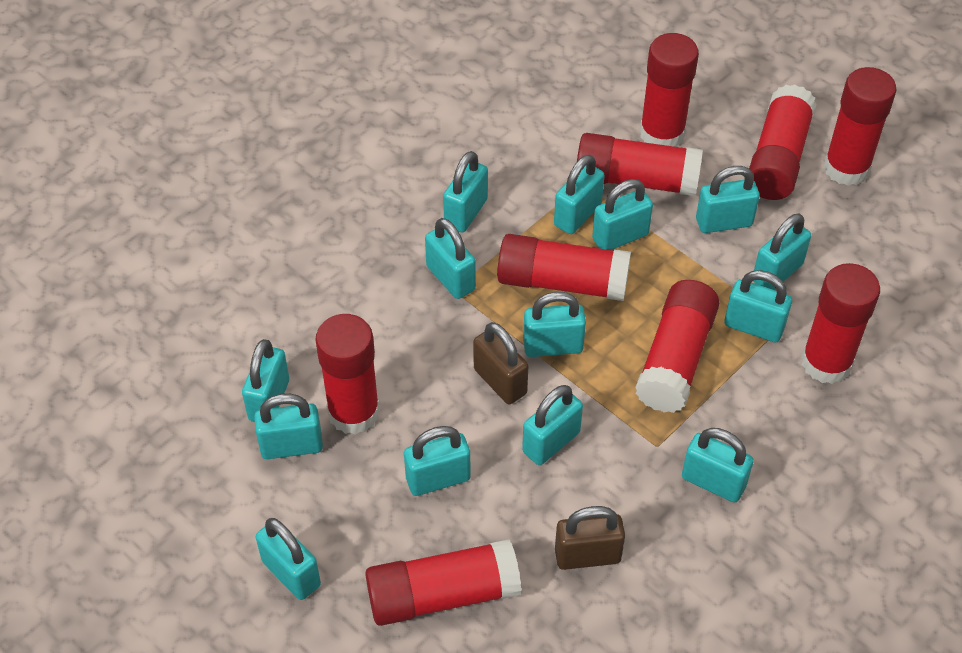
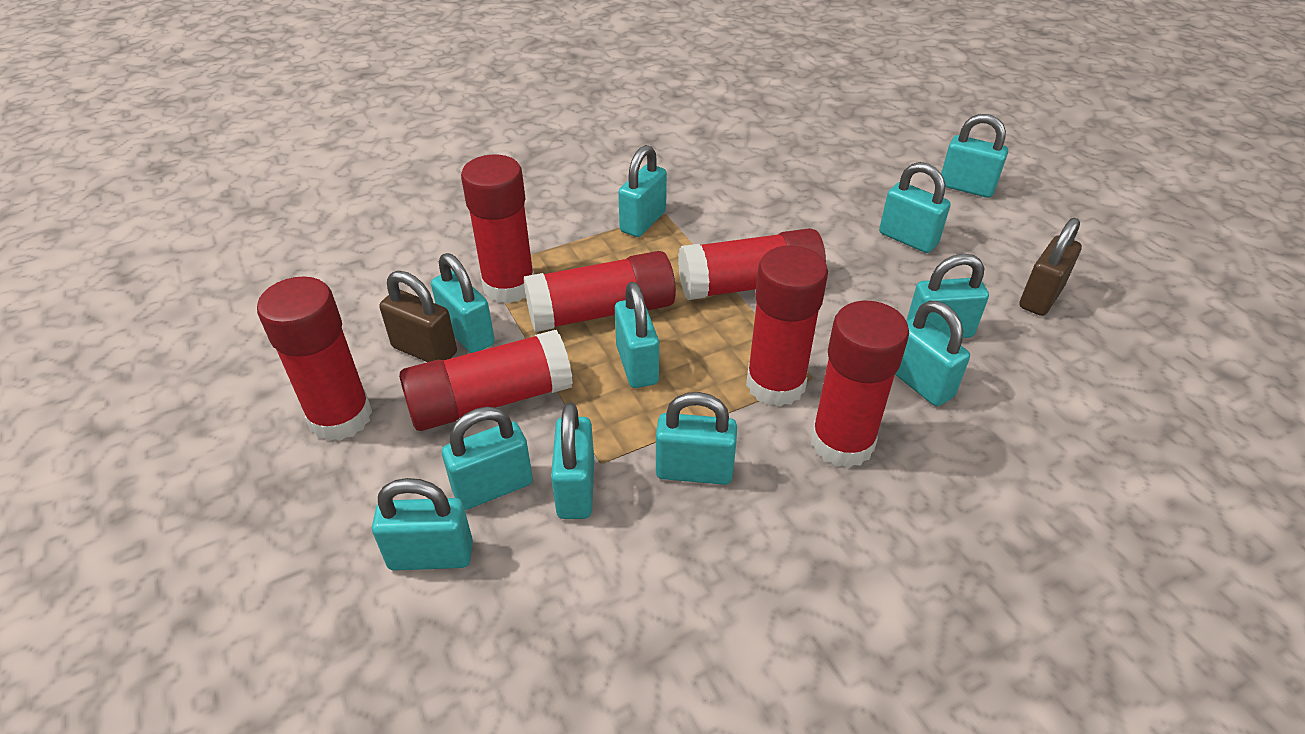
red glue stick: 9 -> 7
turquoise padlock: 14 -> 11

